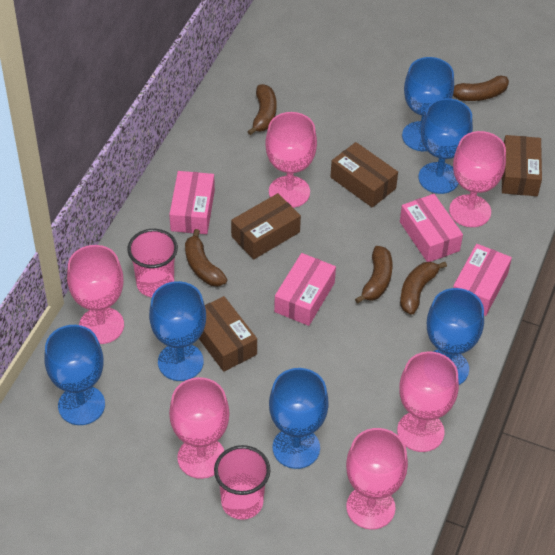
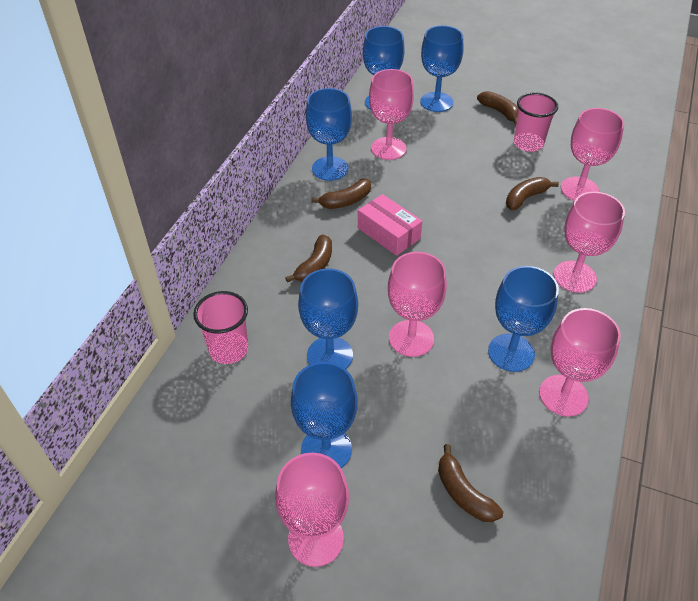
brown box: 4 -> 0
pink box: 4 -> 1

